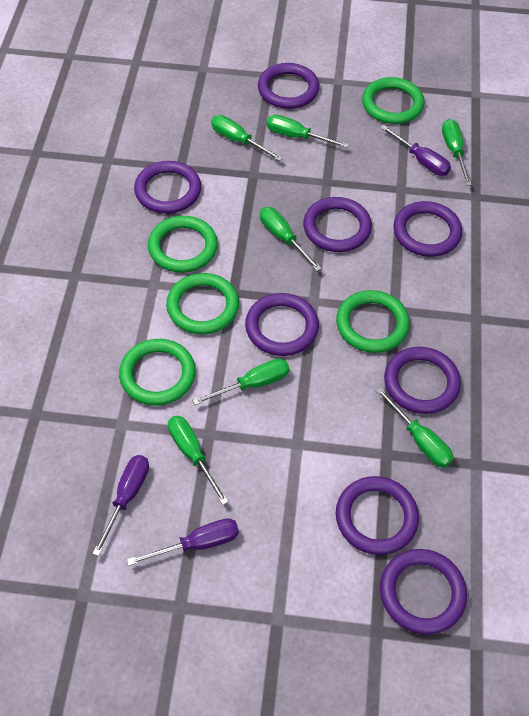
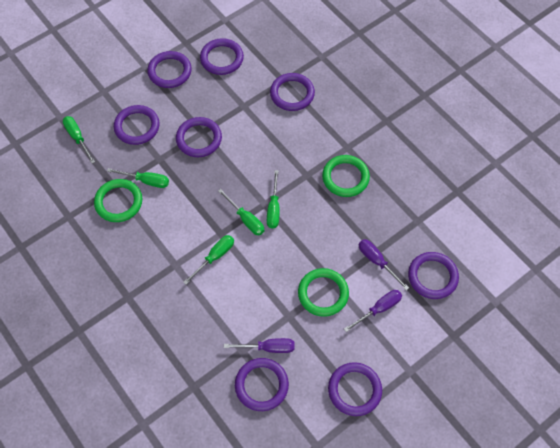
green ring: 5 -> 3
green screwdriver: 7 -> 5

